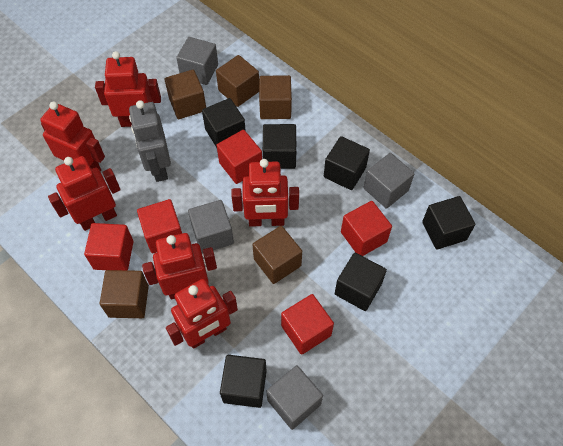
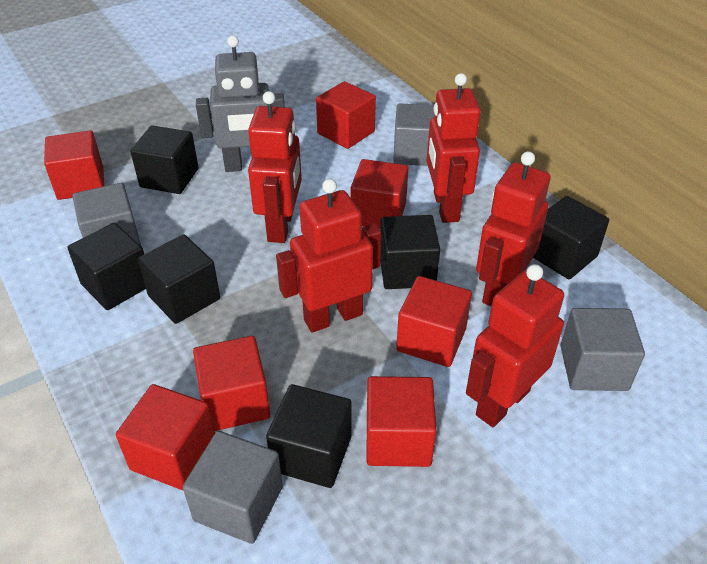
brown cube: 5 -> 0
red cube: 5 -> 7
red robot: 6 -> 5

